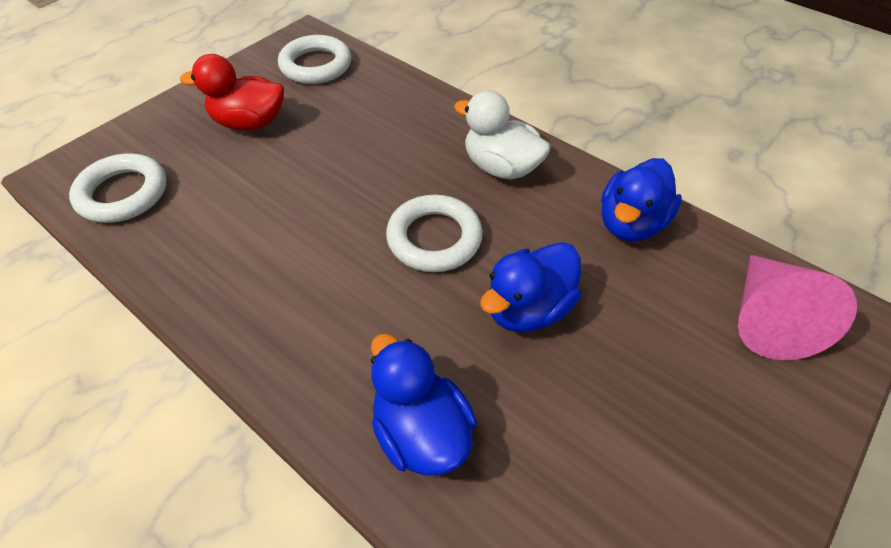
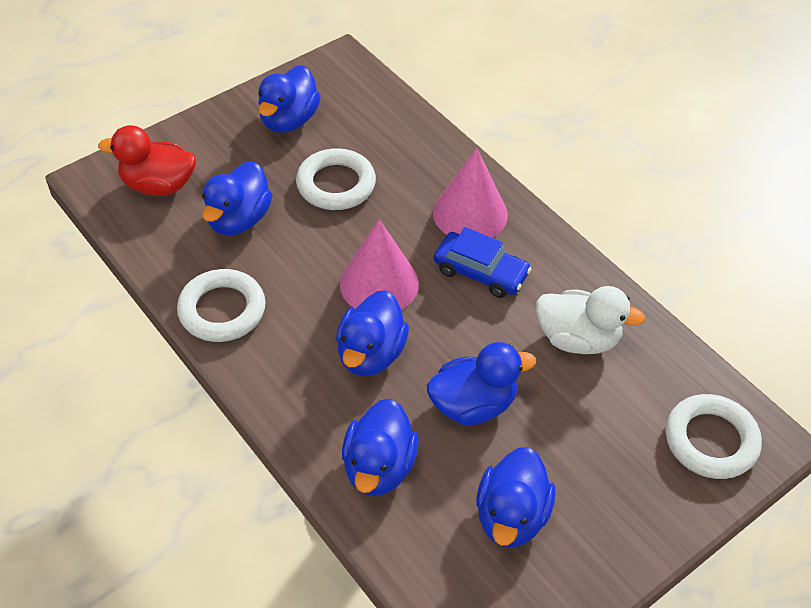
blue car: 0 -> 1
blue duck: 3 -> 6
pink cone: 1 -> 2

